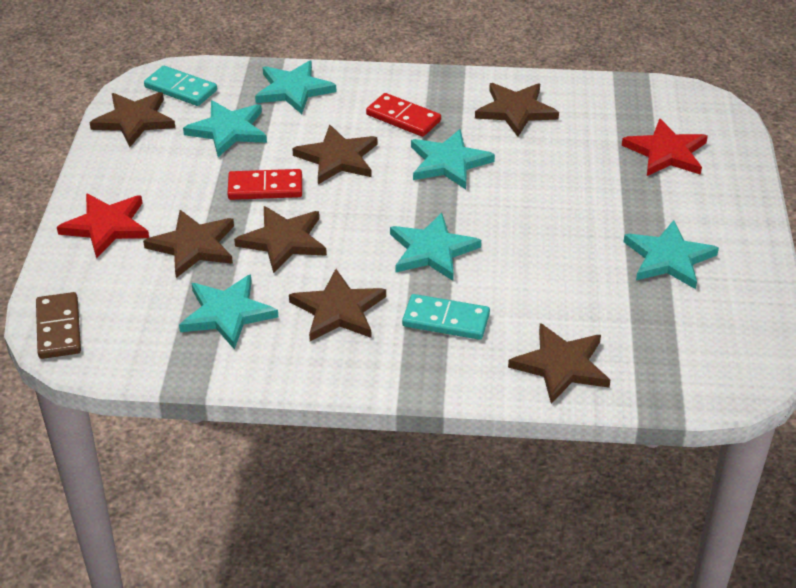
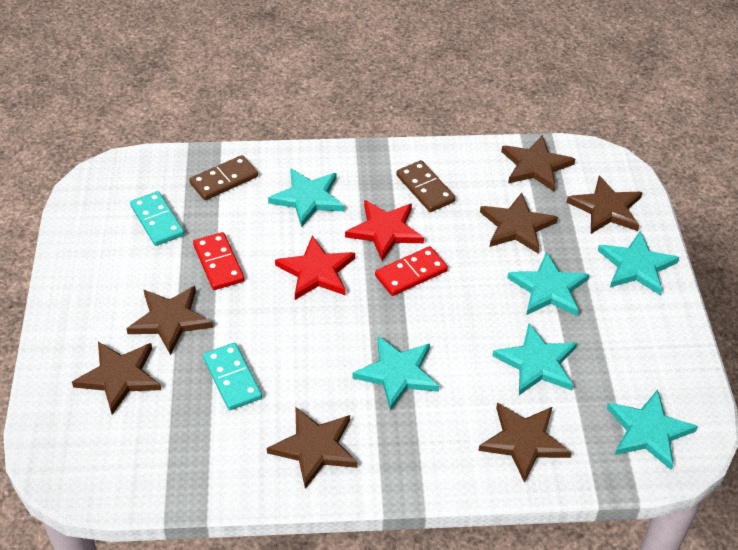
brown domino: 1 -> 2

